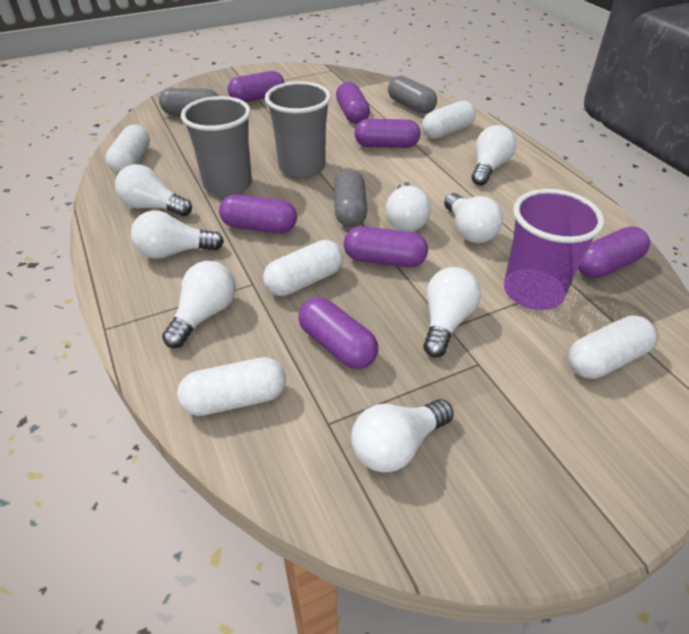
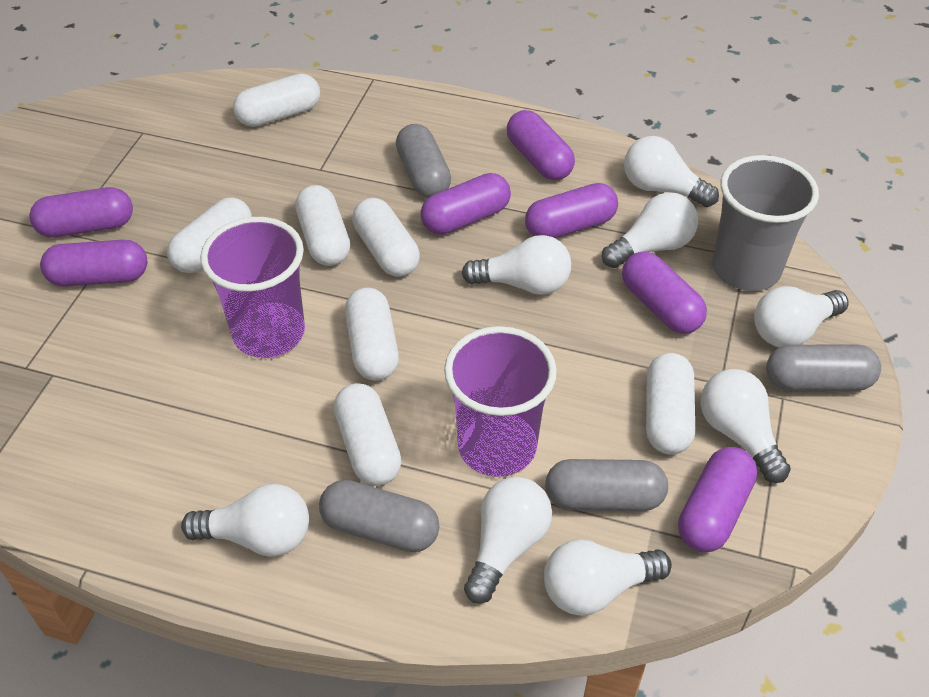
grey capsule: 3 -> 4
grey cup: 2 -> 1
purple cup: 1 -> 2
white capsule: 5 -> 7

